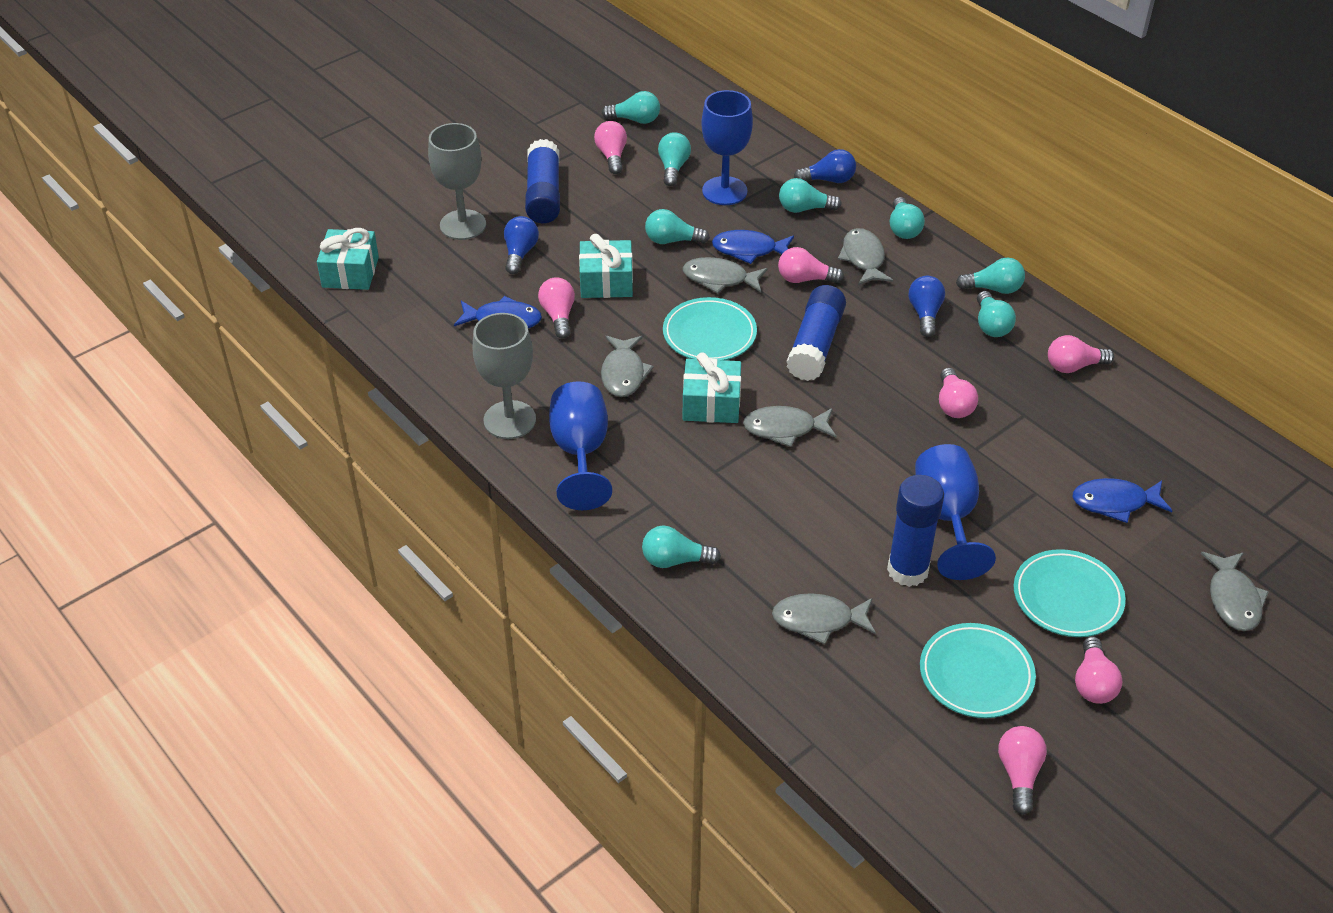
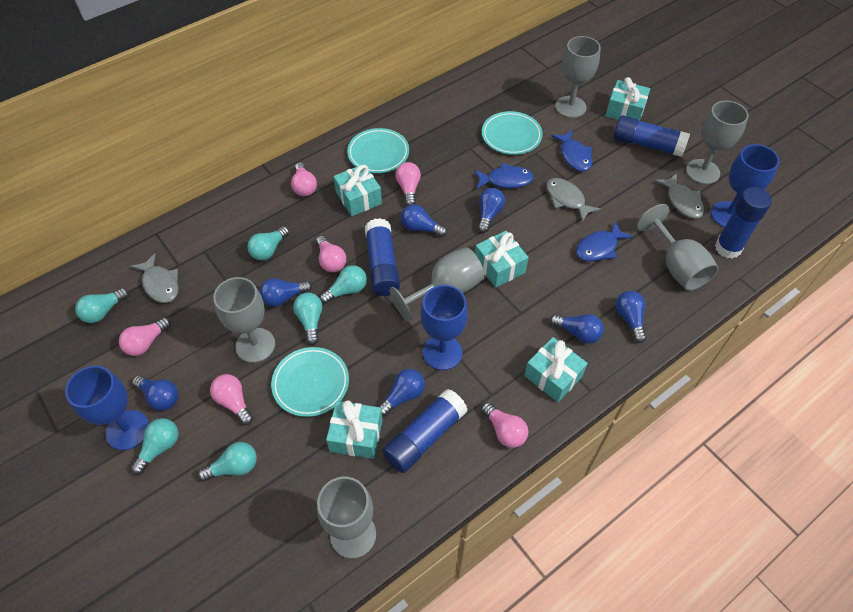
blue glue stick: 3 -> 4
blue light bulb: 3 -> 7
grey fish: 6 -> 3
grey goblet: 2 -> 6
pink light bulb: 7 -> 6
turquoise gift: 3 -> 5
turquoise light bulb: 8 -> 6

